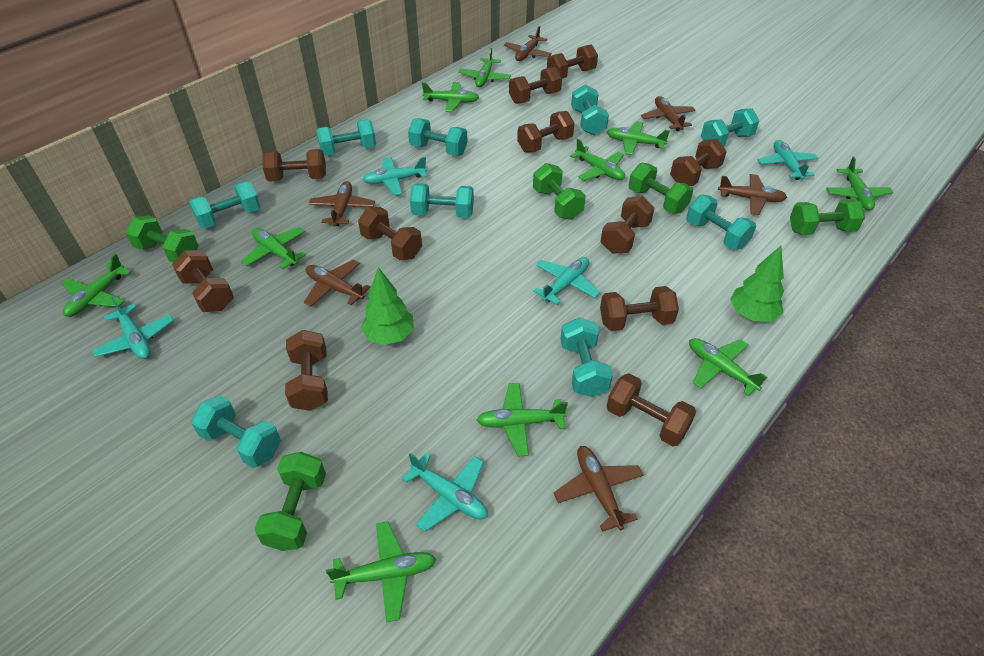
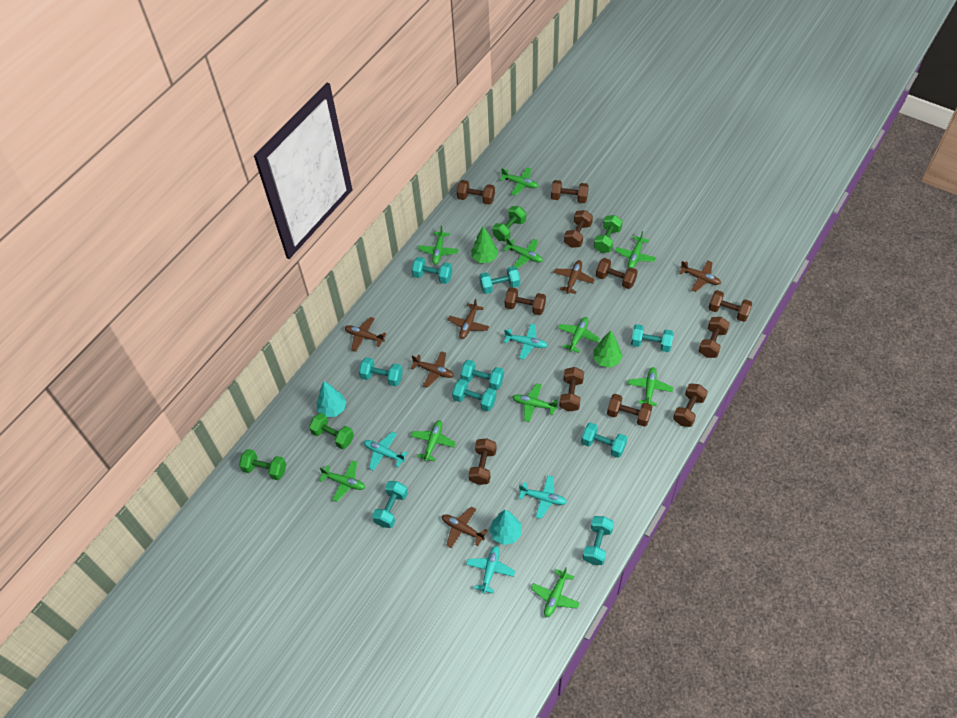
green dumbbell: 5 -> 4
turquoise plane: 5 -> 4
turquoise tree: 0 -> 2

